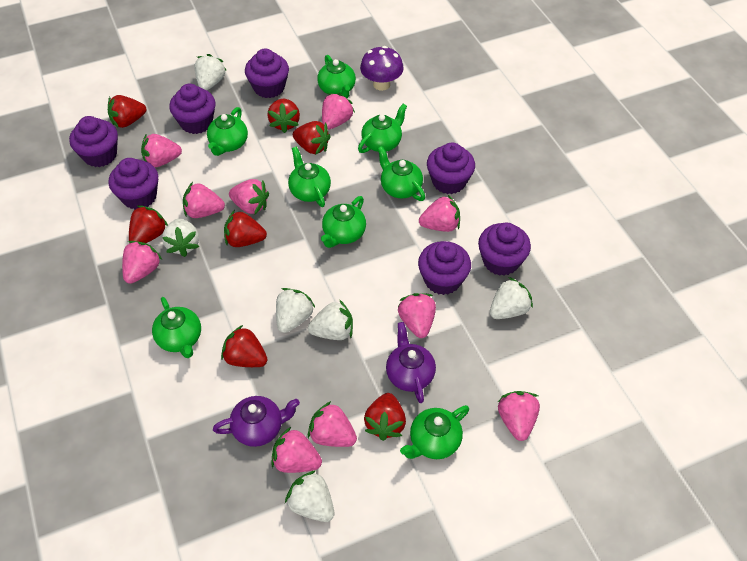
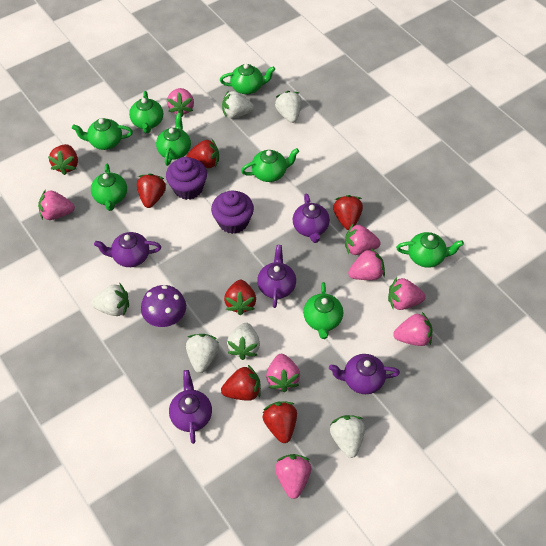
pink strawberry: 10 -> 8
purple cupcake: 7 -> 2
purple teapot: 2 -> 5

